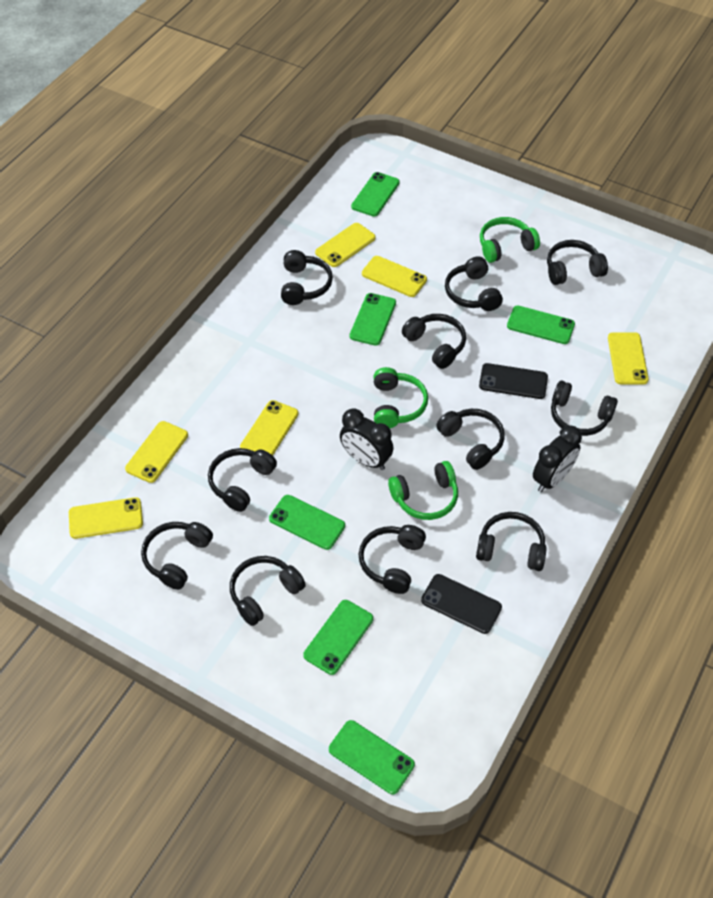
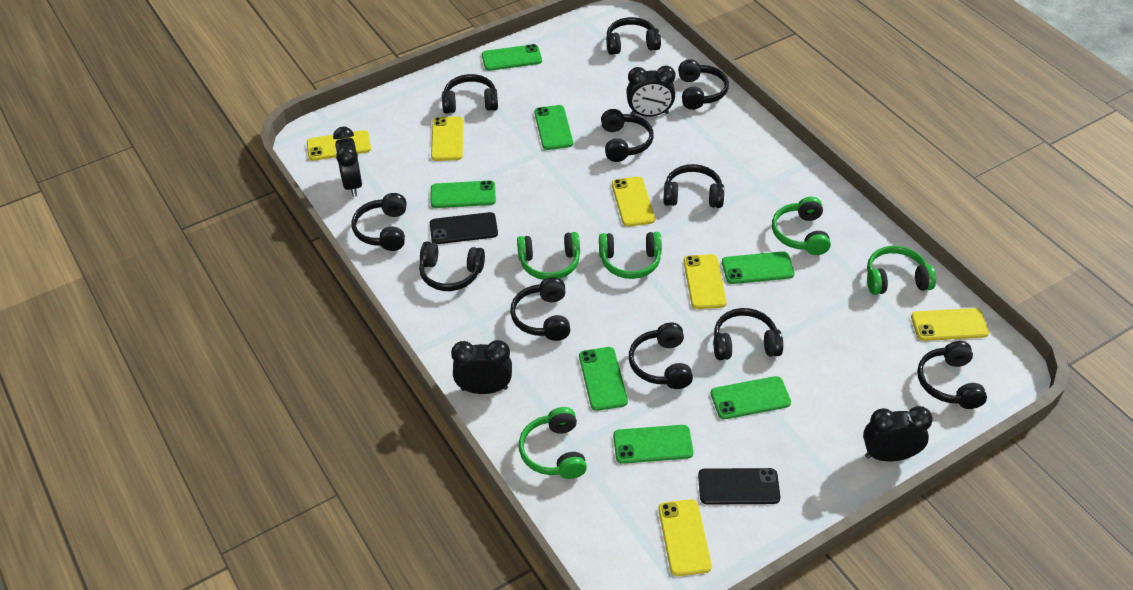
black clock: 2 -> 4
green headphones: 3 -> 5
green phone: 6 -> 7

